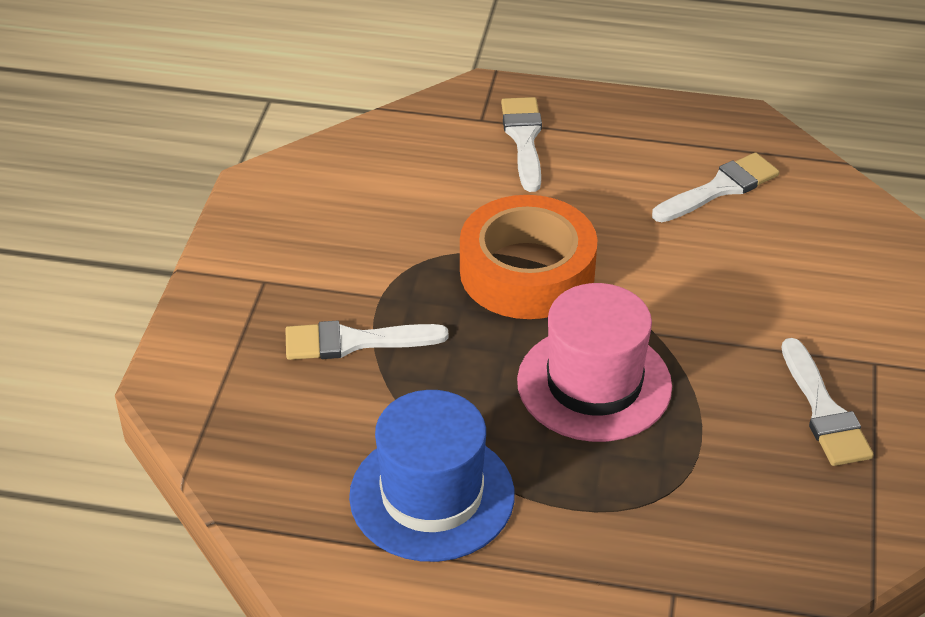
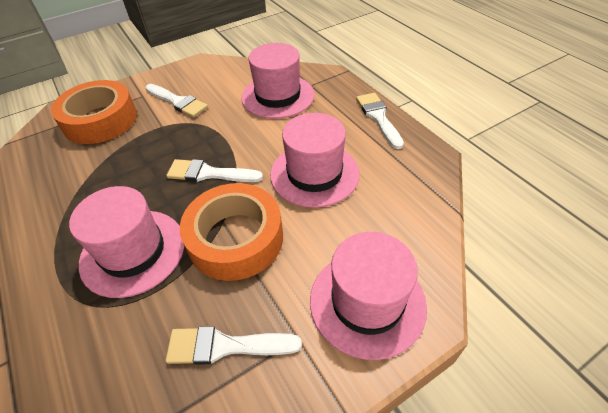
blue hat: 1 -> 0
orange tape: 1 -> 2
pink hat: 1 -> 4

